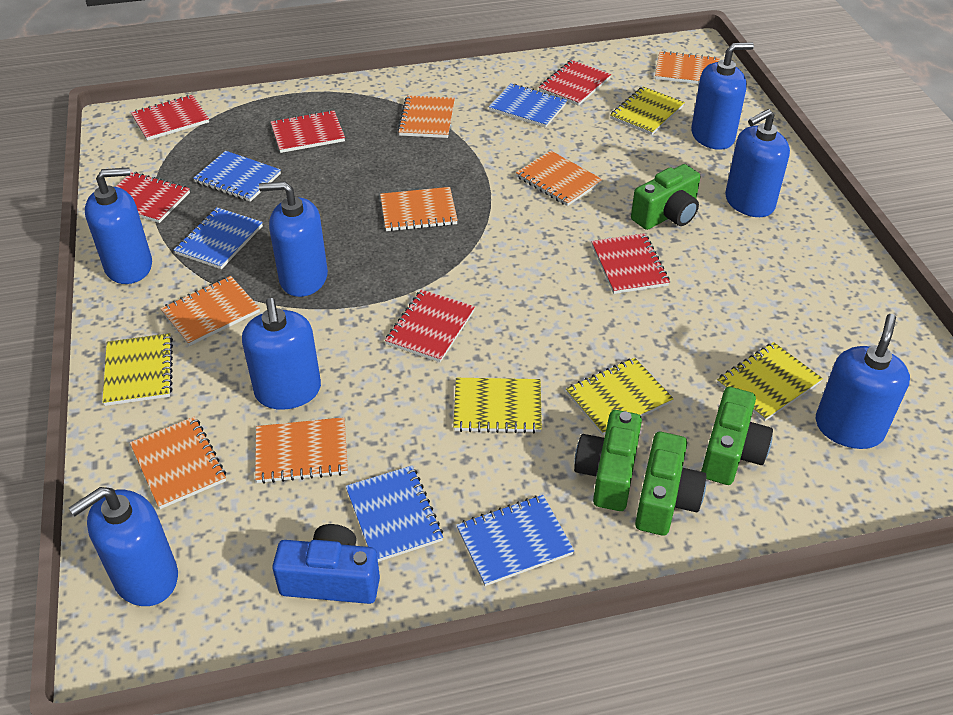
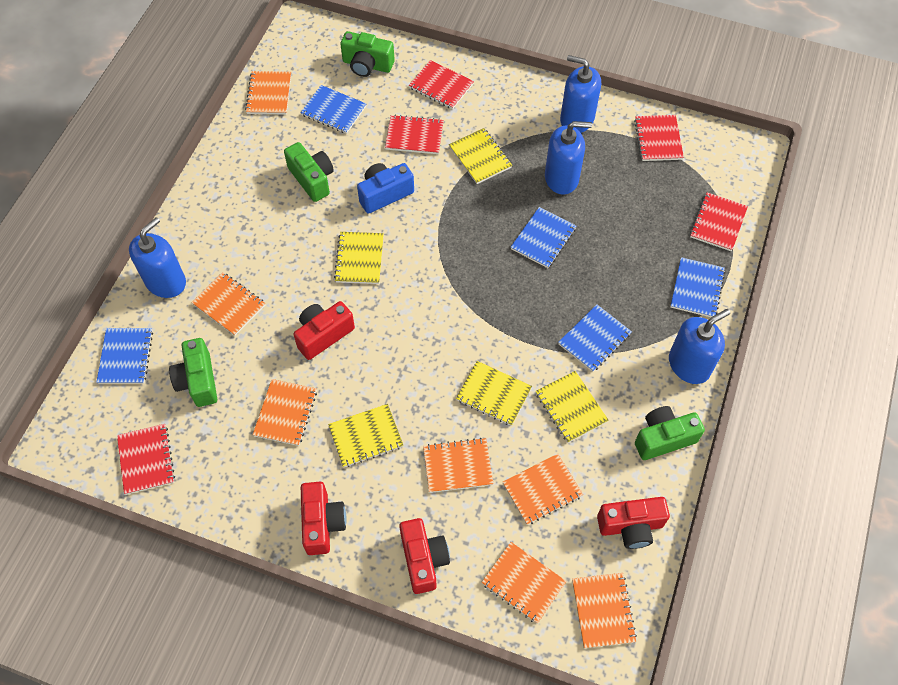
blue soap dispenser: 7 -> 4
red camera: 0 -> 4
red notebook: 6 -> 5

